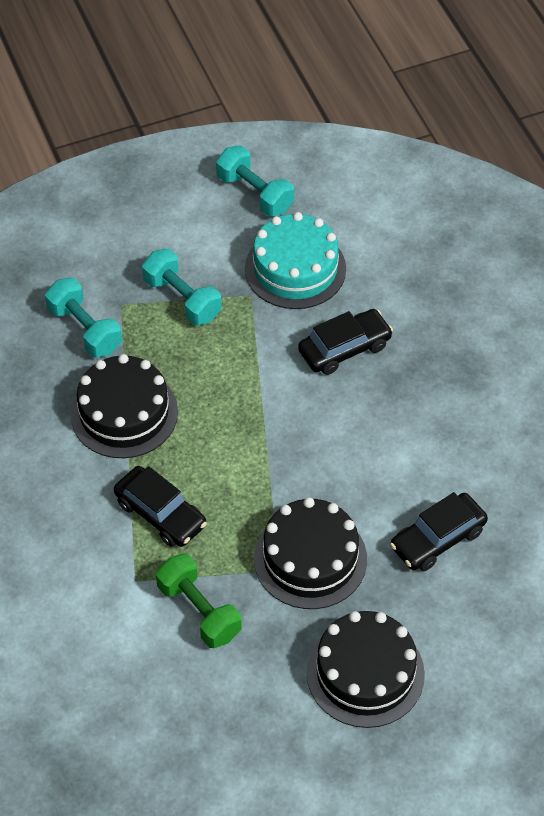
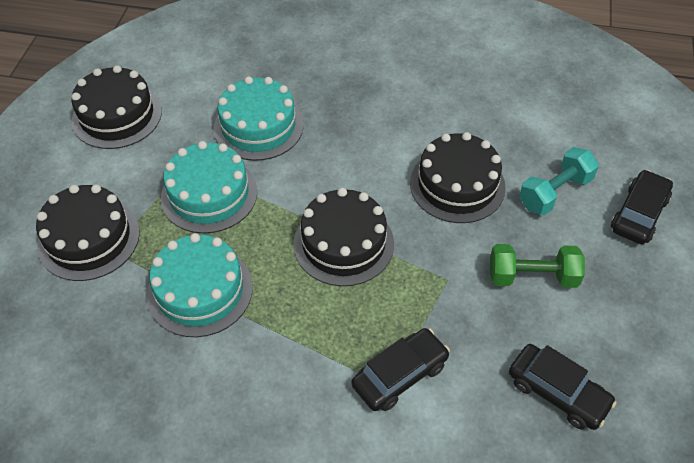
black cake: 3 -> 4
turquoise cake: 1 -> 3
turquoise dumbbell: 3 -> 1

